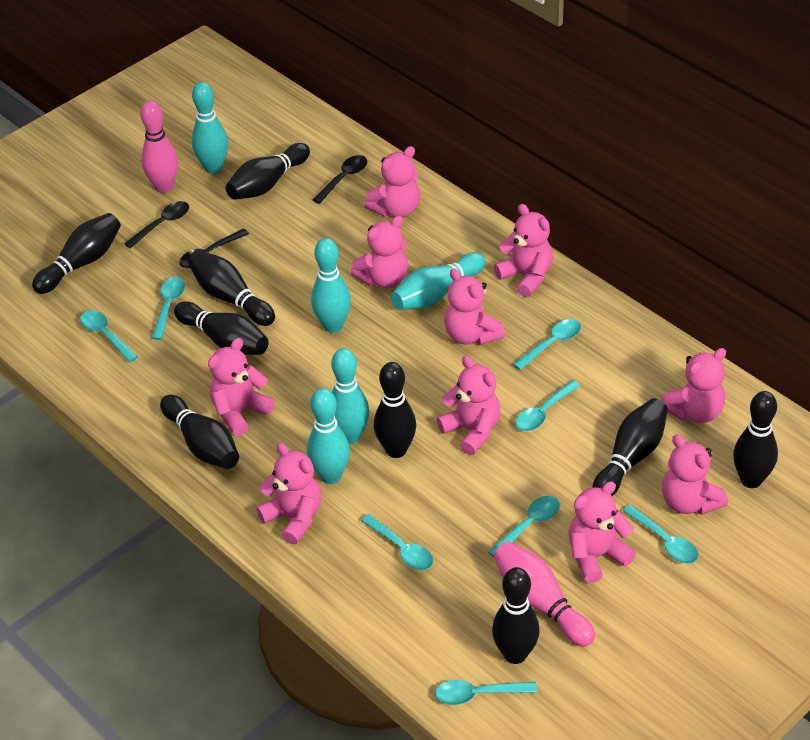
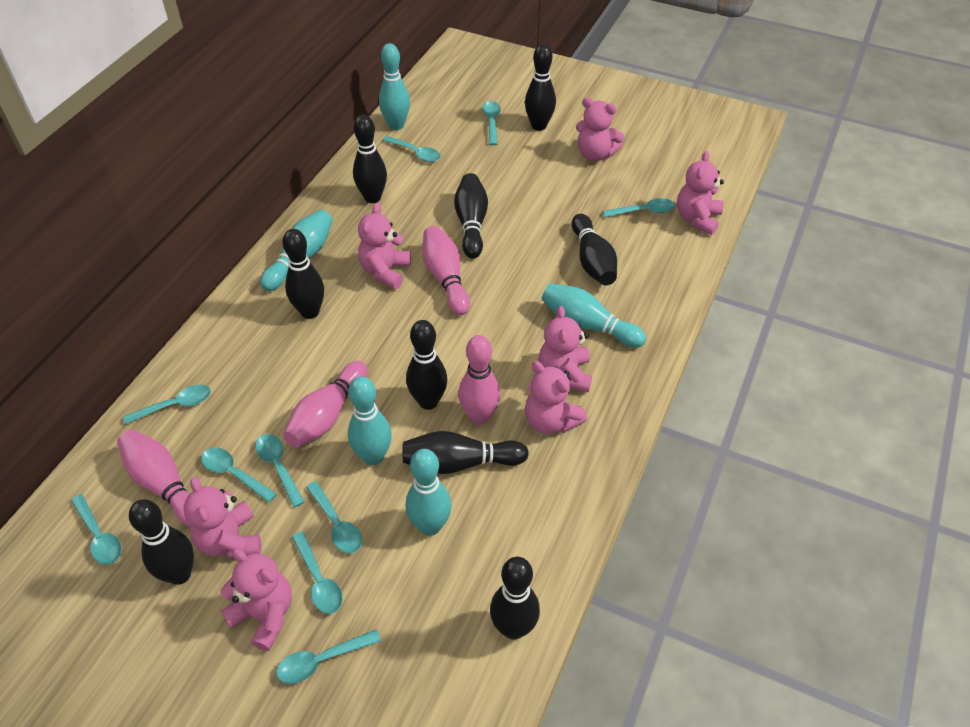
black spoon: 3 -> 0
pink bowling pin: 2 -> 4
pink teddy bear: 10 -> 7
turquoise spoon: 8 -> 10

